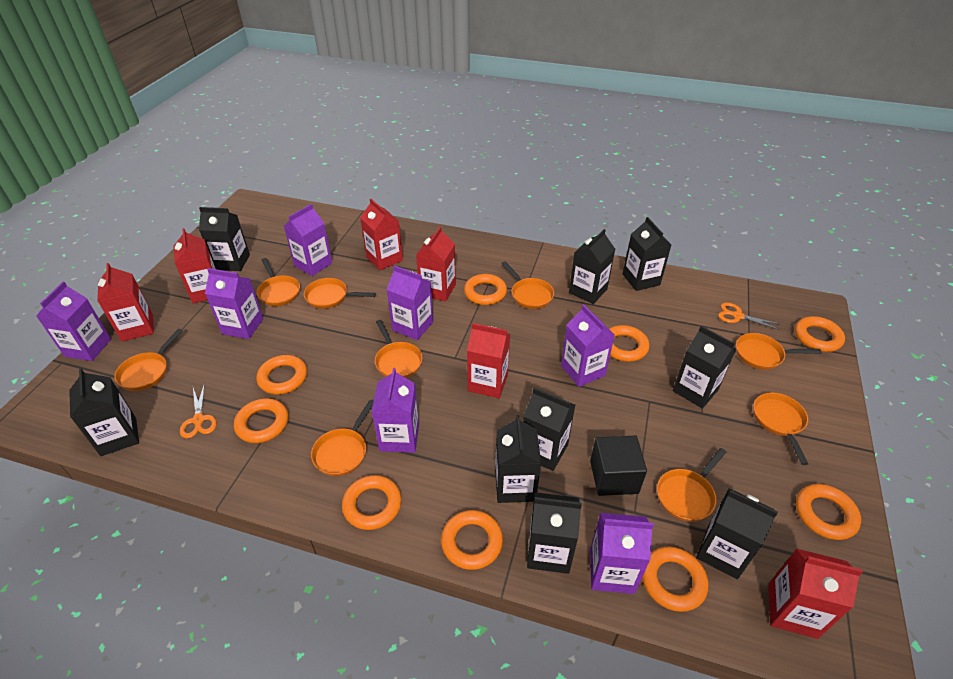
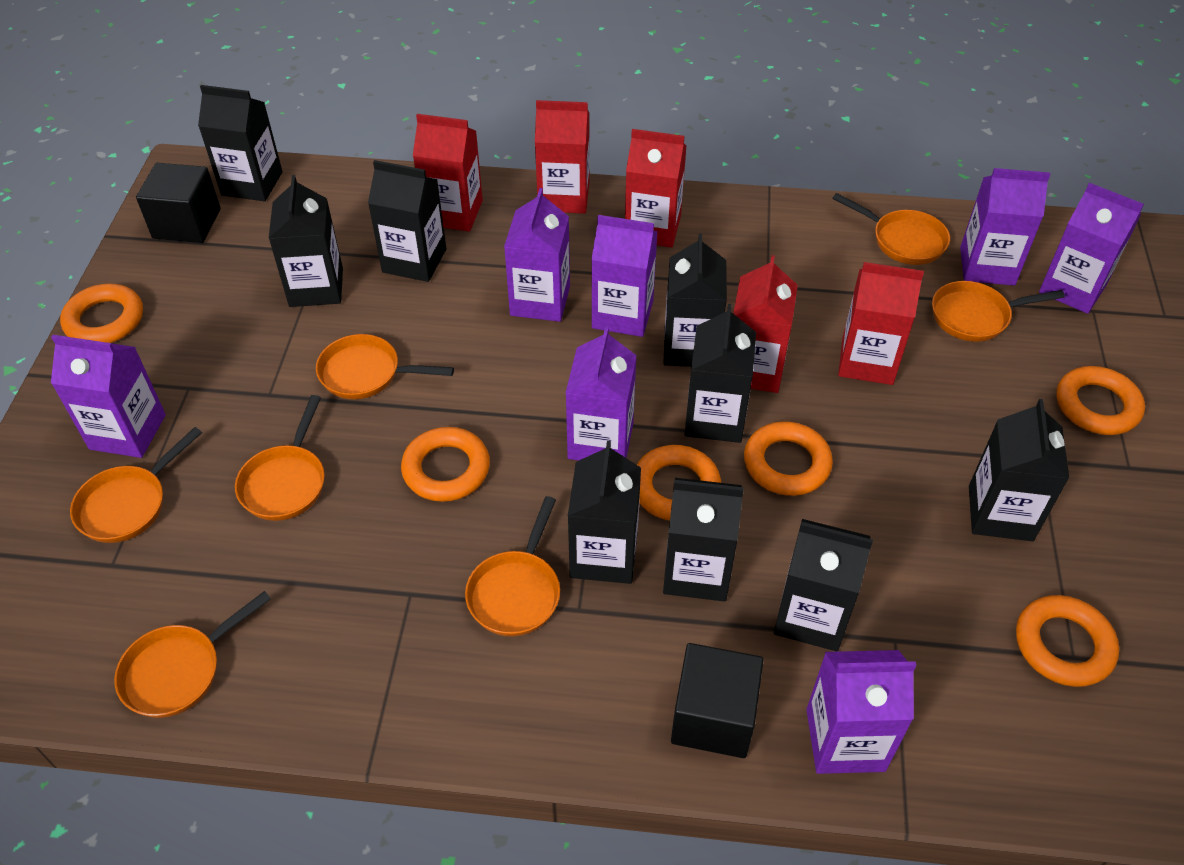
black cube: 1 -> 2
orange pan: 9 -> 7
orange ring: 9 -> 6
orange scissors: 2 -> 0
red carton: 6 -> 5

